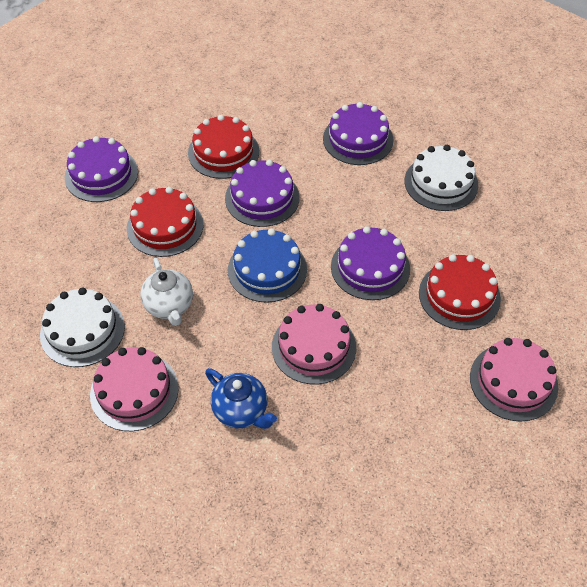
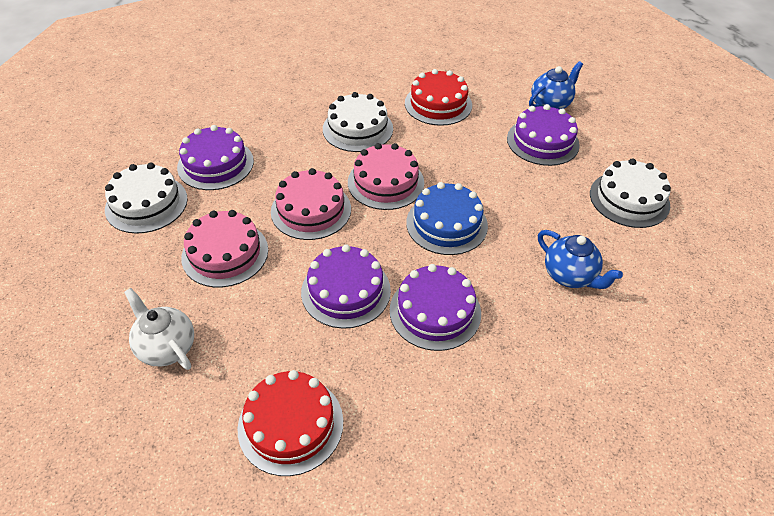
blue teapot: 1 -> 2
red cake: 3 -> 2
white cake: 2 -> 3

